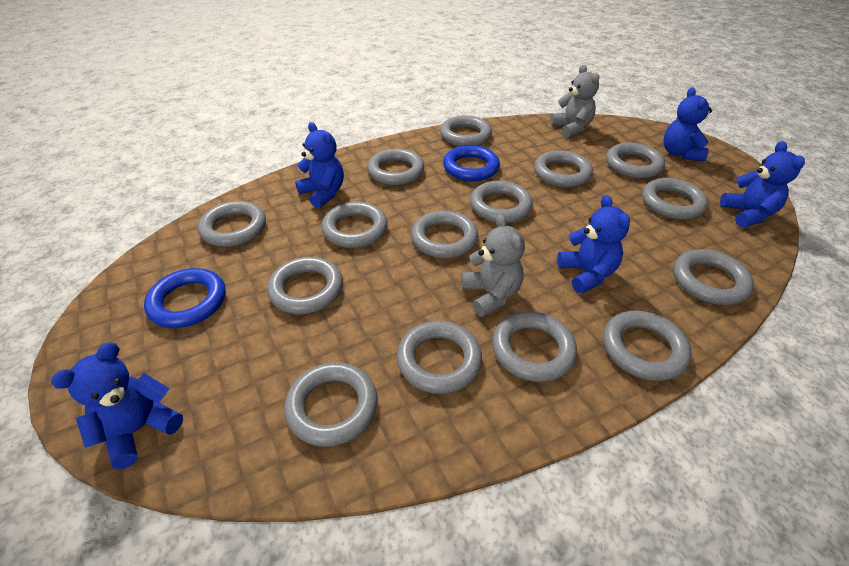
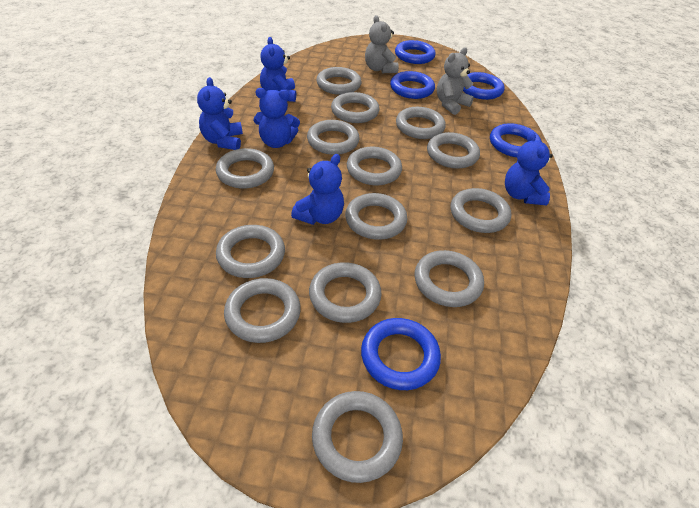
blue ring: 2 -> 5
grey ring: 15 -> 14

